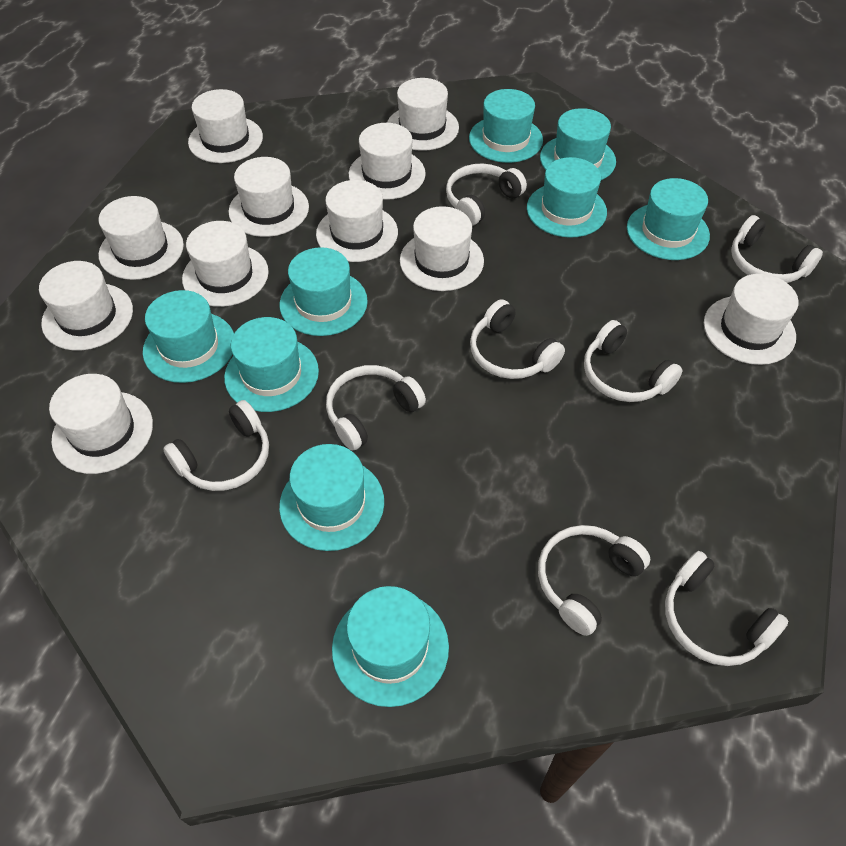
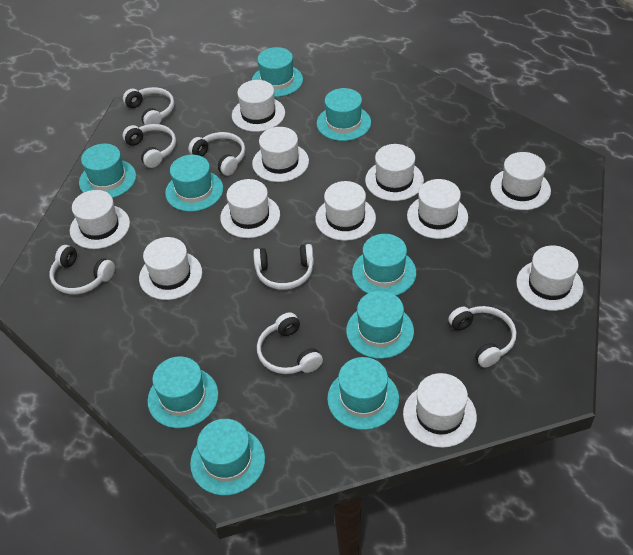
white headphones: 8 -> 7

